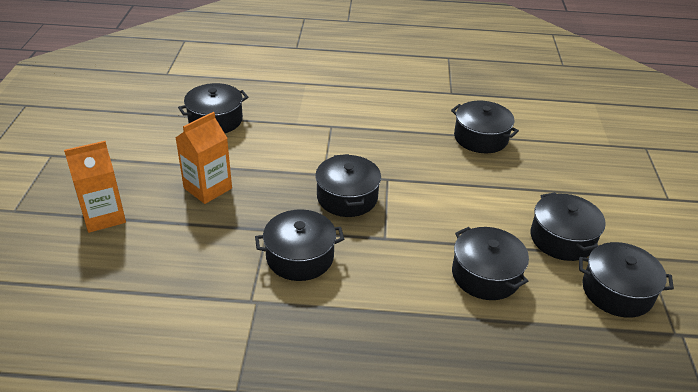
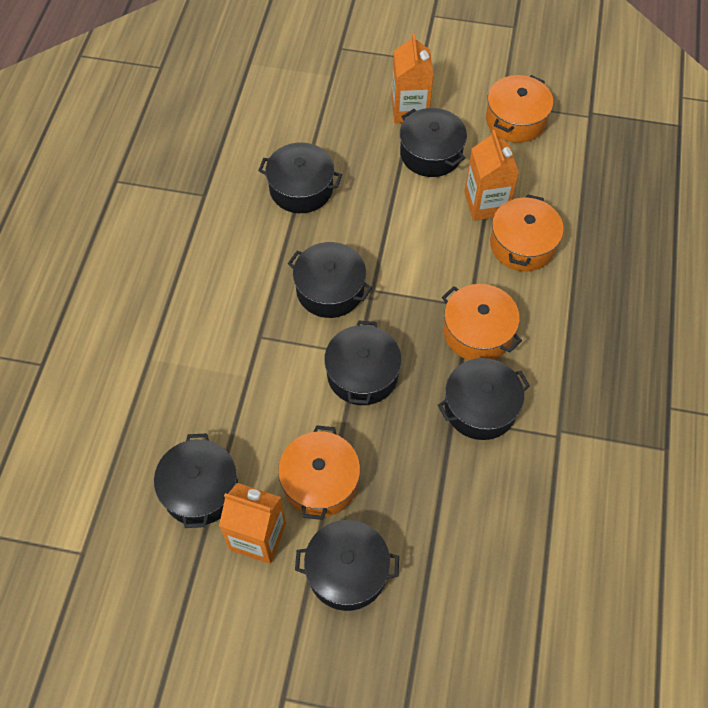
orange carton: 2 -> 3
orange pot: 0 -> 4

